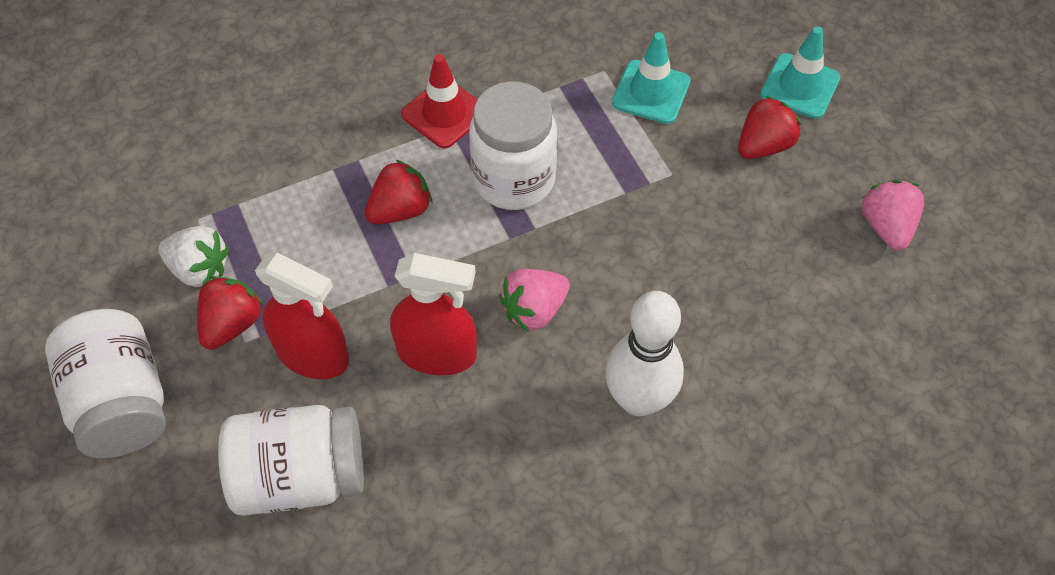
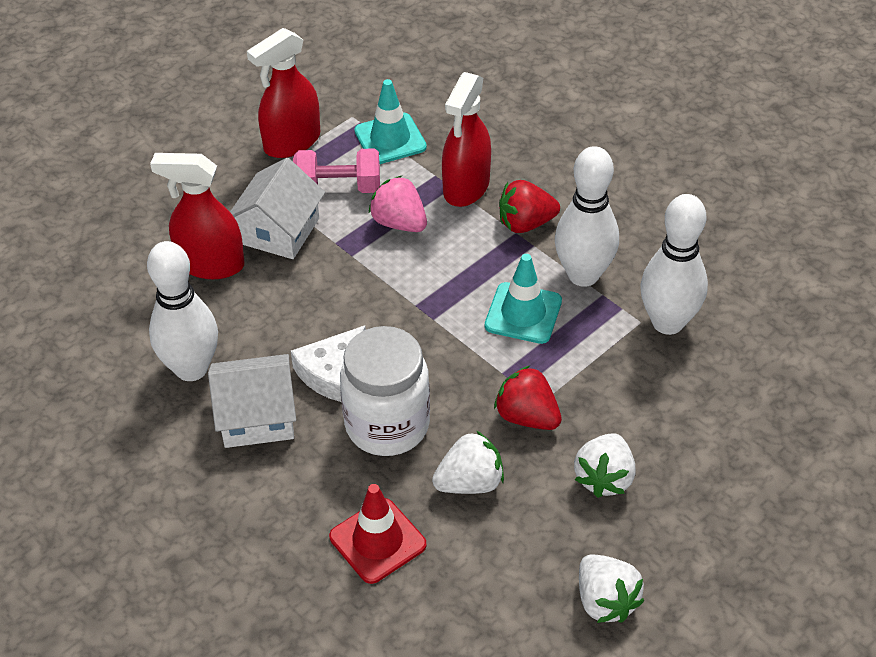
pink dumbbell: 0 -> 1
pink strawberry: 2 -> 1
red spray bottle: 2 -> 3
red strawberry: 3 -> 2
white bowling pin: 1 -> 3
white cheese: 0 -> 1
white house: 0 -> 2
white jar: 3 -> 1
white strawberry: 1 -> 3

